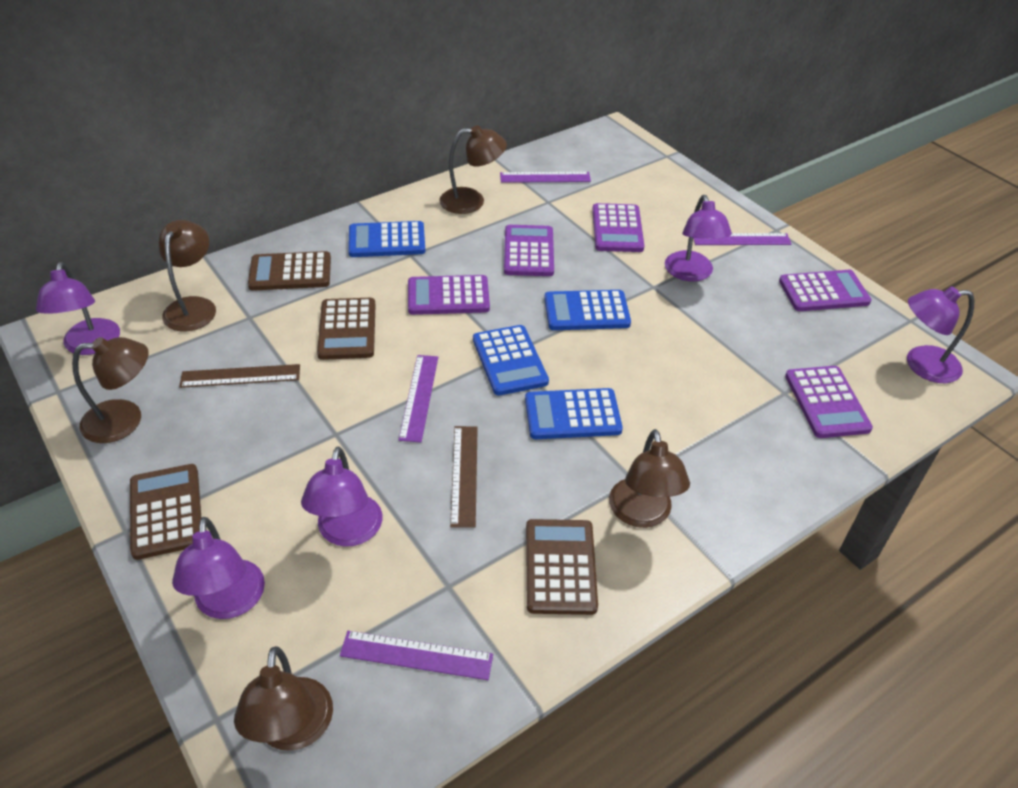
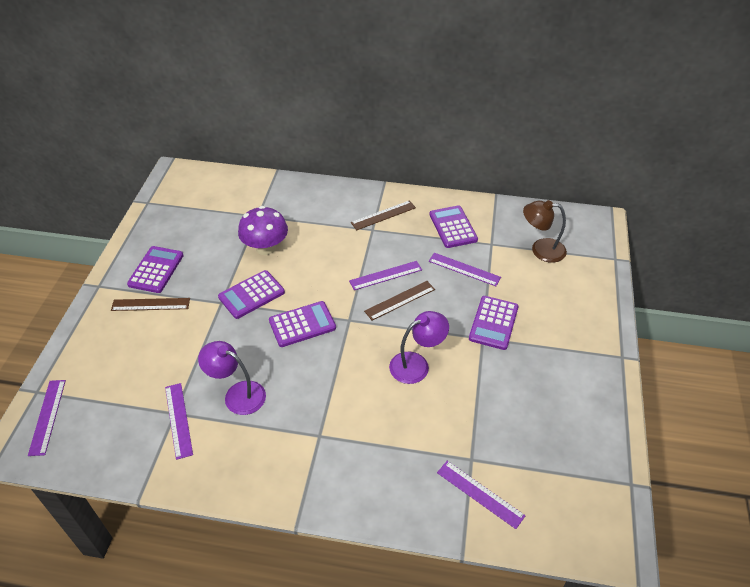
blue calculator: 4 -> 0
brown calculator: 4 -> 0
brown lamp: 5 -> 1
brown ruler: 2 -> 3
purple lamp: 5 -> 2
purple mushroom: 0 -> 1
purple ruler: 4 -> 5

